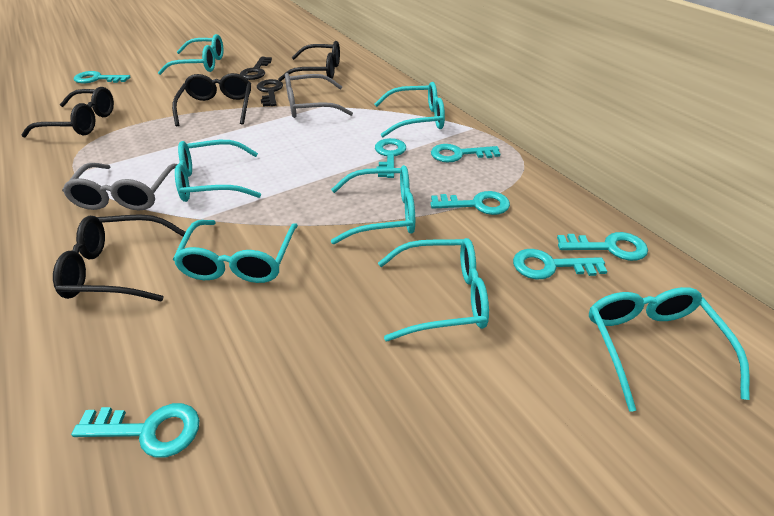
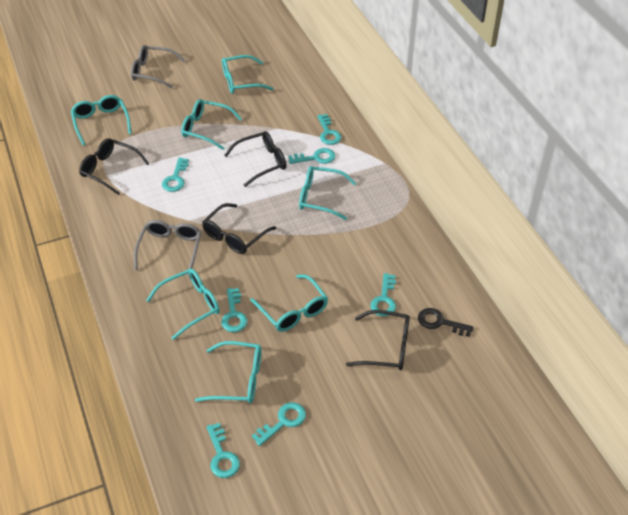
black key: 2 -> 1

